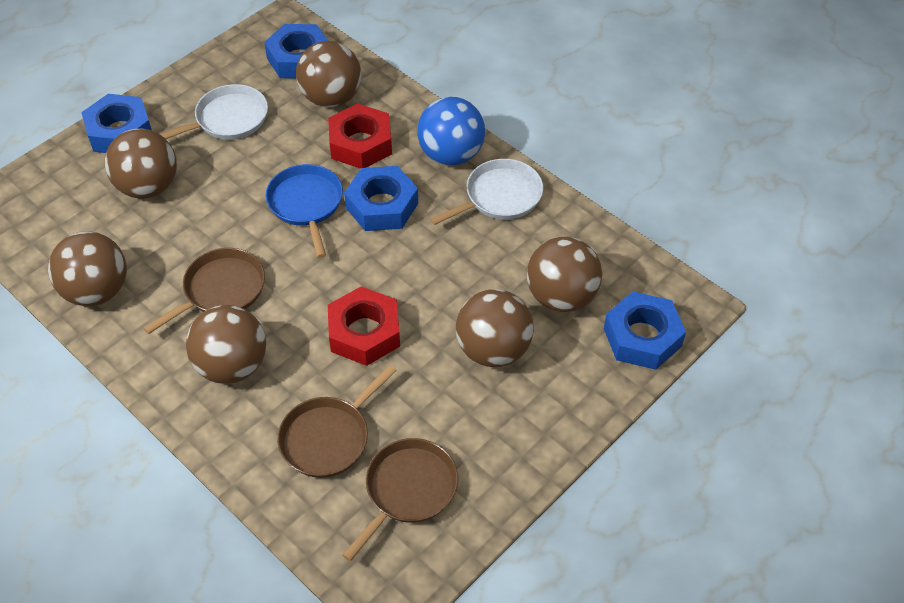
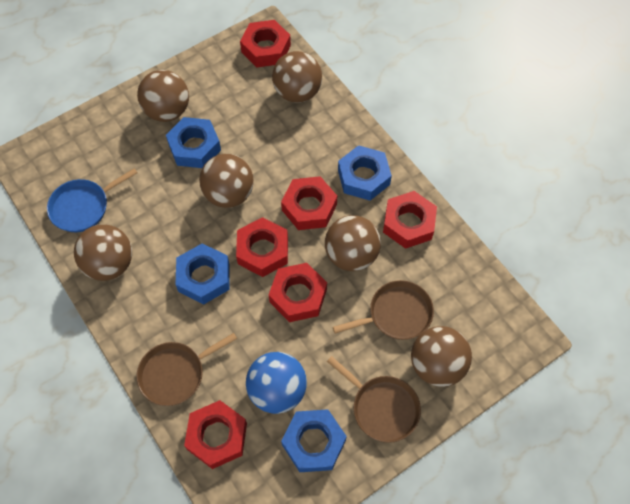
red nut: 2 -> 6
white pan: 2 -> 0

